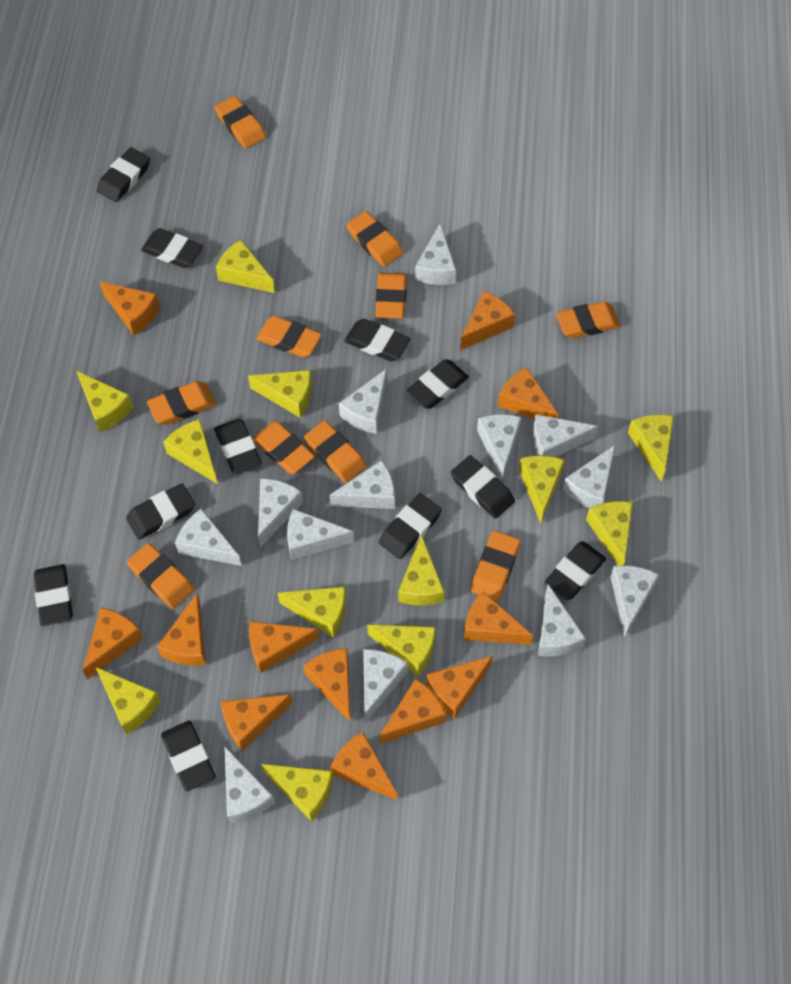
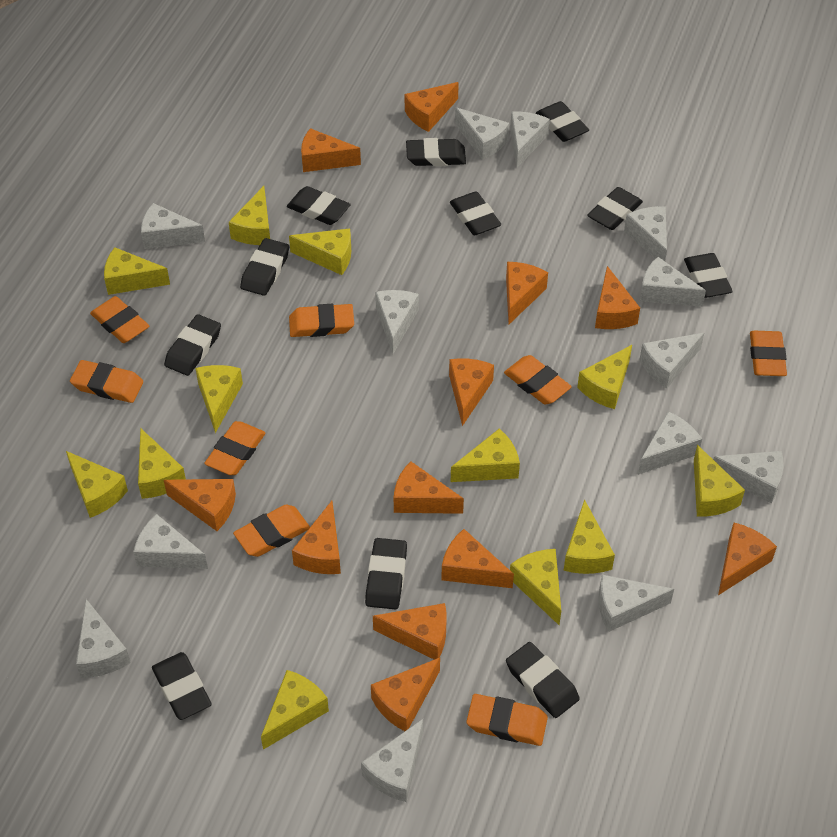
orange eraser: 10 -> 8

